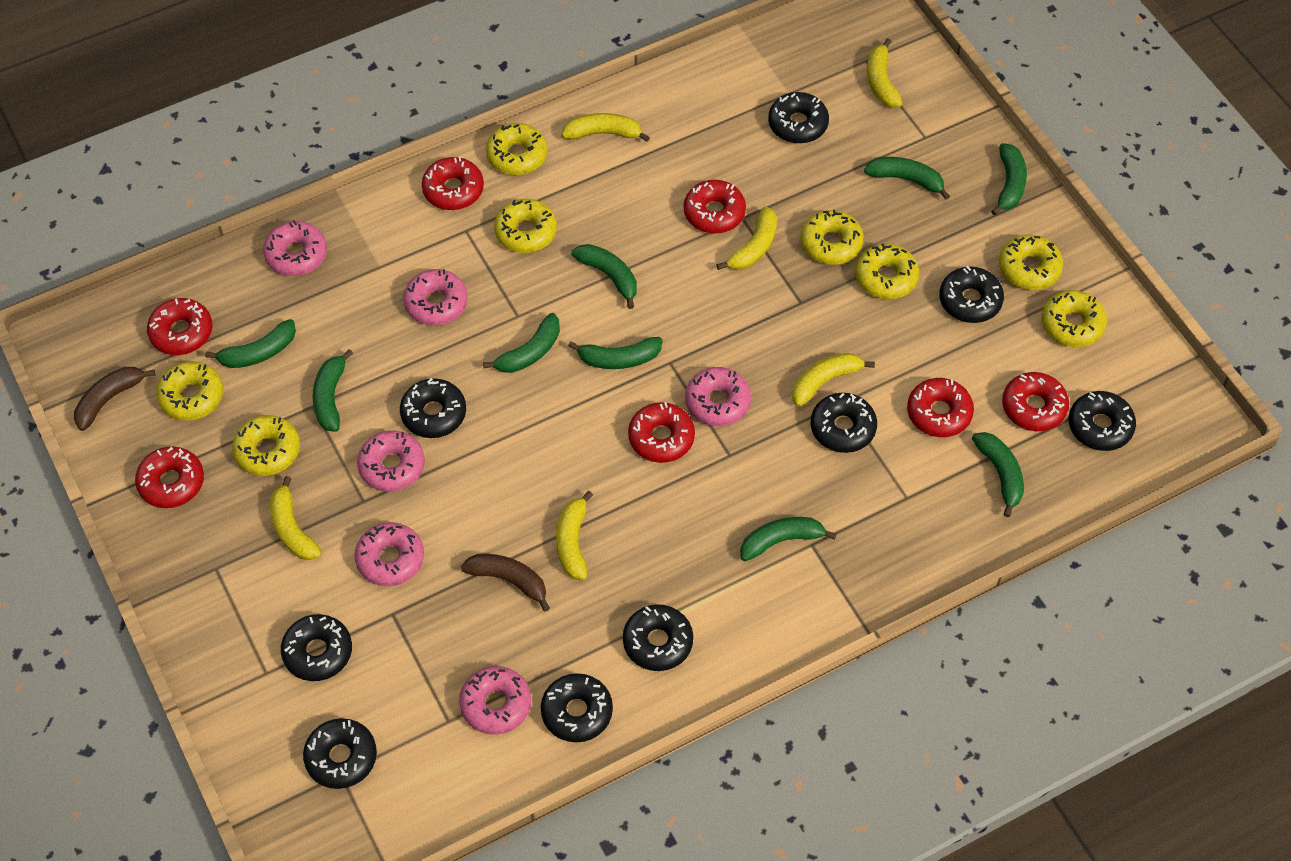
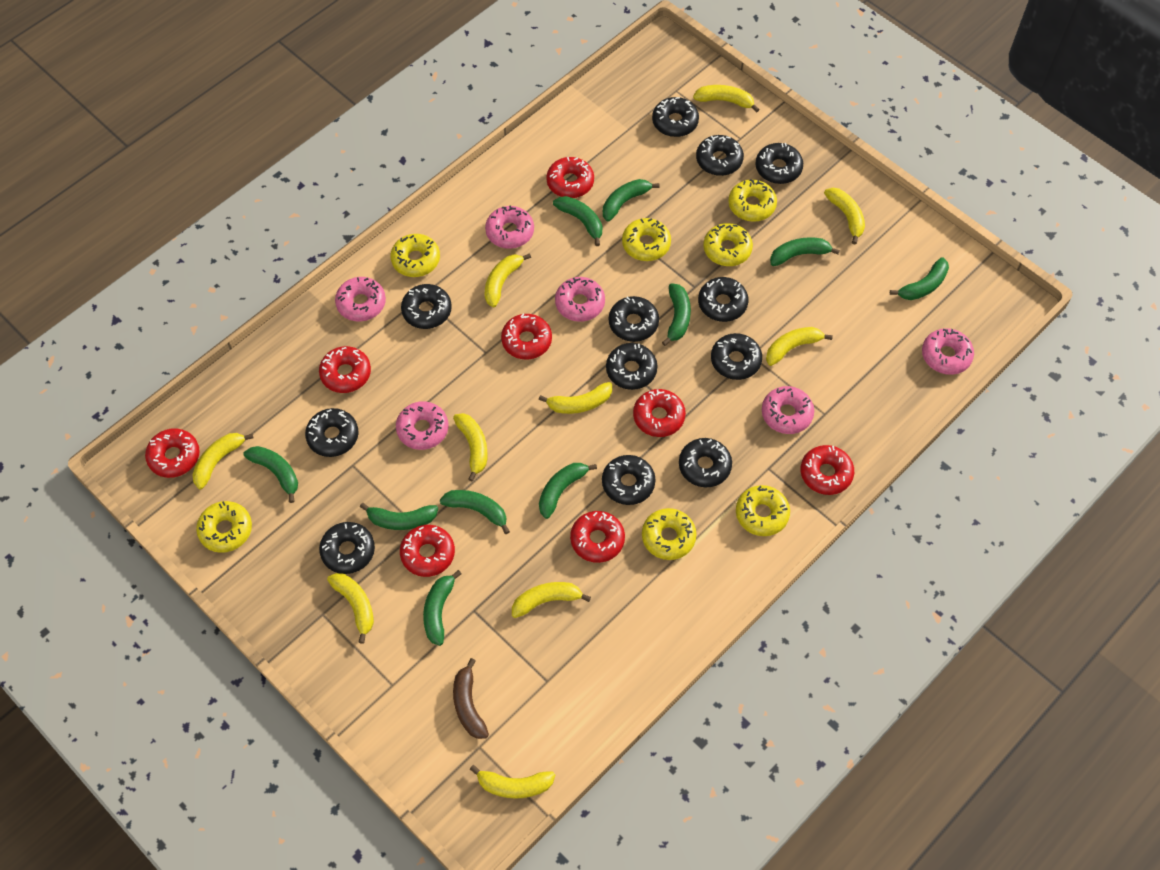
black donut: 9 -> 12
brown banana: 2 -> 1
green banana: 9 -> 10
red donut: 7 -> 8
yellow banana: 6 -> 10
yellow donut: 8 -> 7

